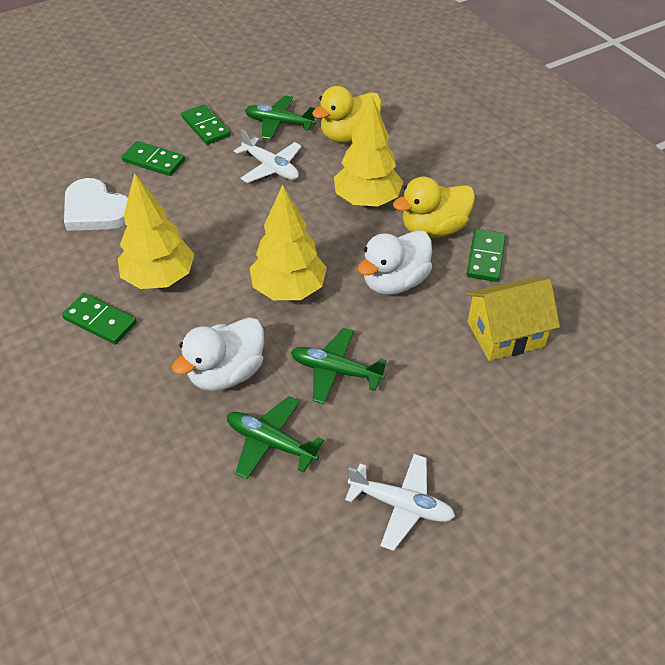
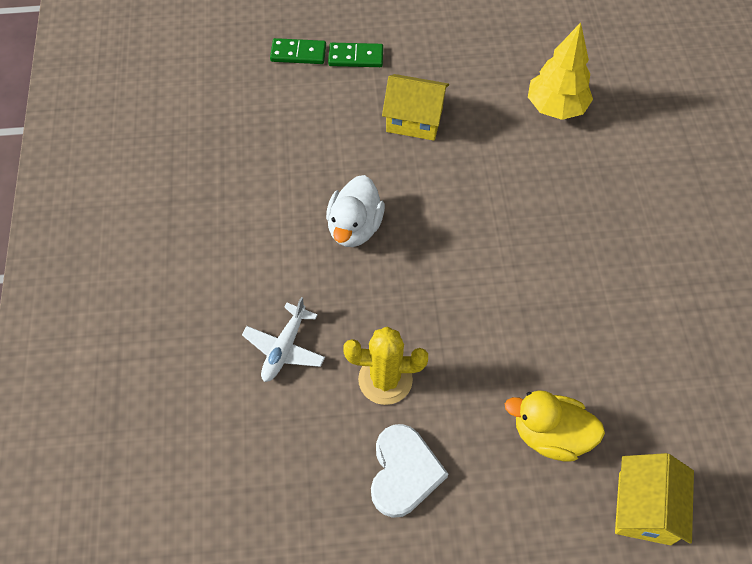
green domino: 4 -> 2
green plane: 3 -> 0
white duck: 2 -> 1
white plane: 2 -> 1
yellow cactus: 0 -> 1
yellow duck: 2 -> 1
yellow house: 1 -> 2
yellow tree: 3 -> 1

